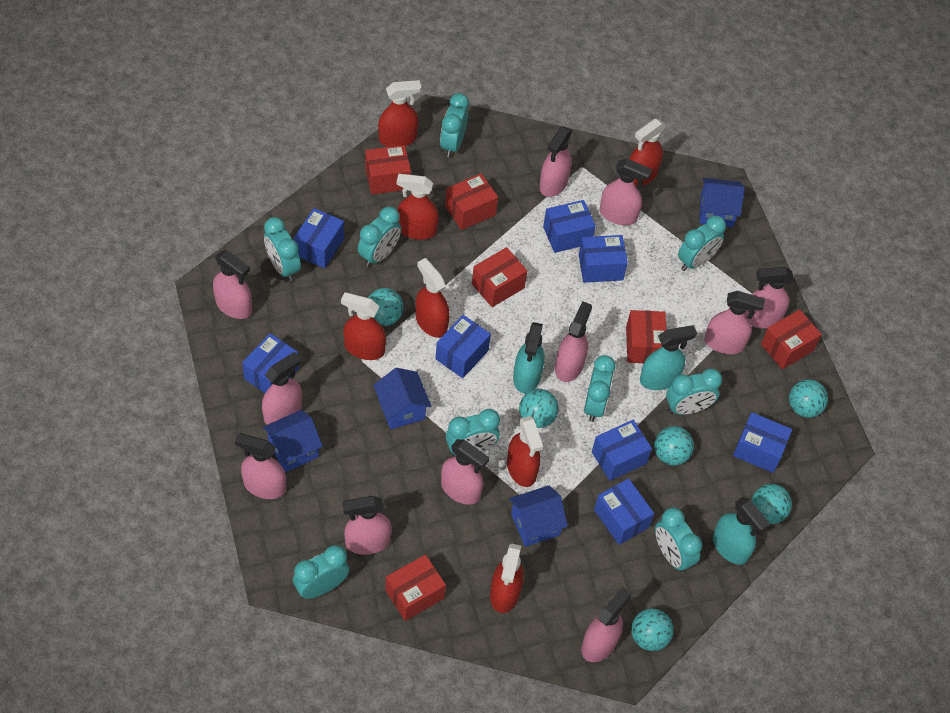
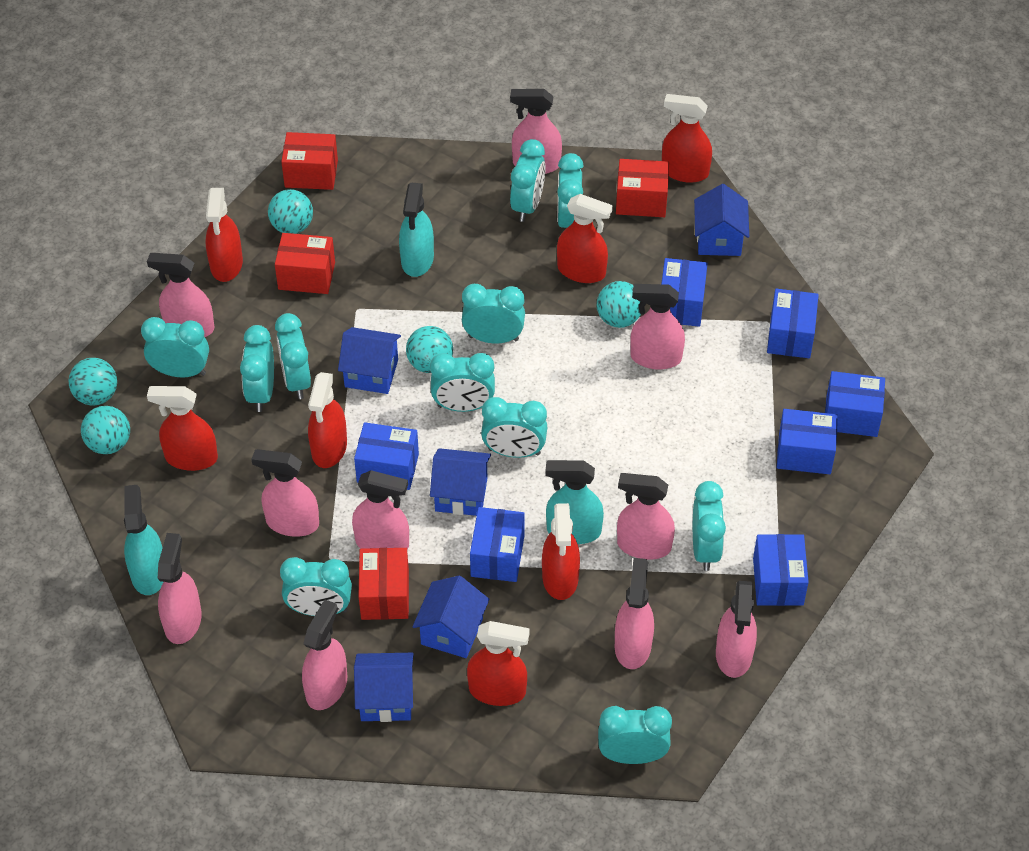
blue box: 8 -> 7
blue house: 4 -> 5
pink spray bottle: 11 -> 10
red box: 6 -> 4
turquoise ball: 6 -> 5
turquoise clock: 9 -> 11

